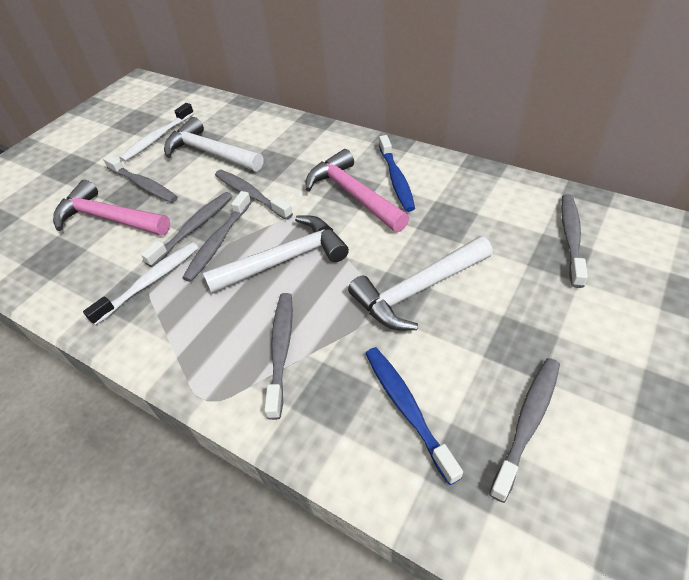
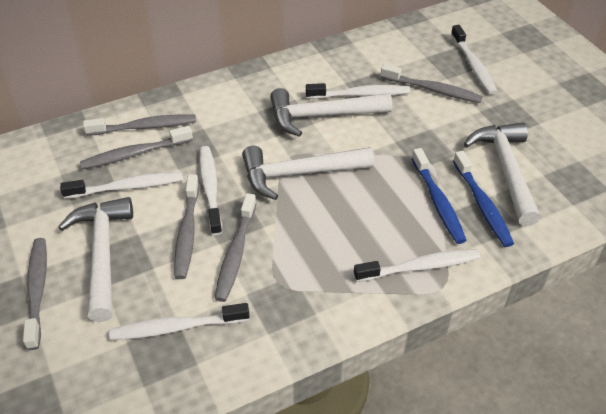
grey toothbrush: 7 -> 6
pink hammer: 2 -> 0
white hammer: 3 -> 4
white toothbrush: 2 -> 6

